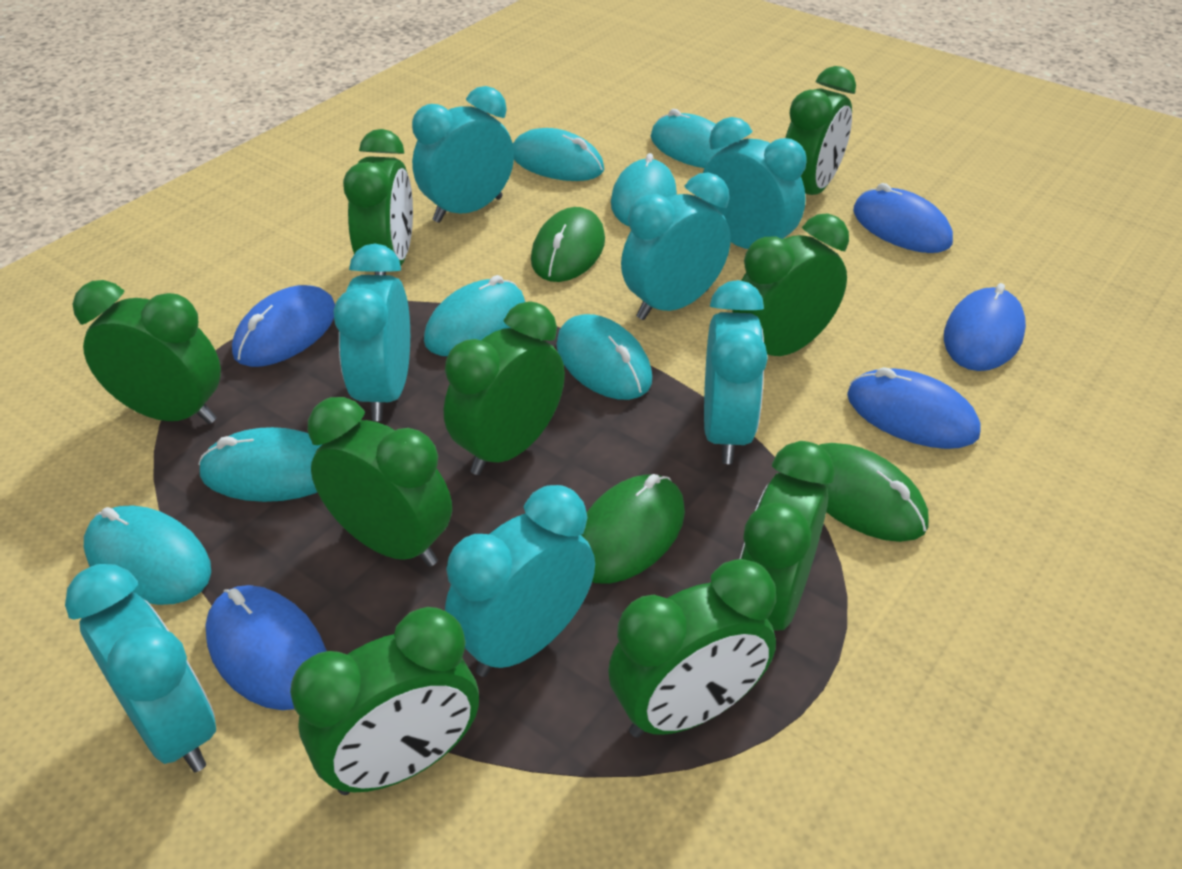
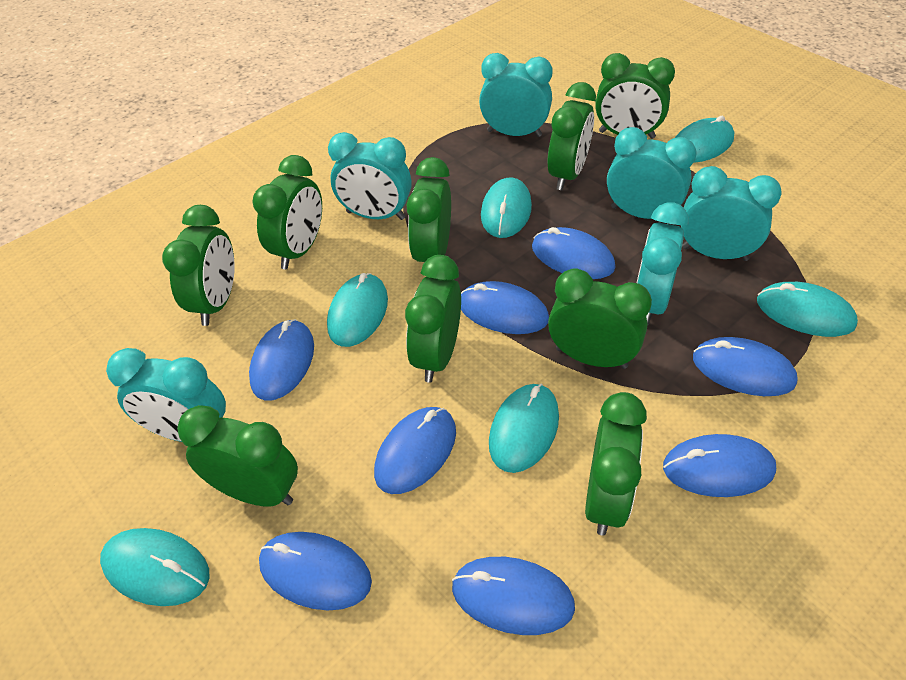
blue mouse: 5 -> 8
green mouse: 3 -> 0
turquoise clock: 7 -> 6
turquoise mouse: 7 -> 6

